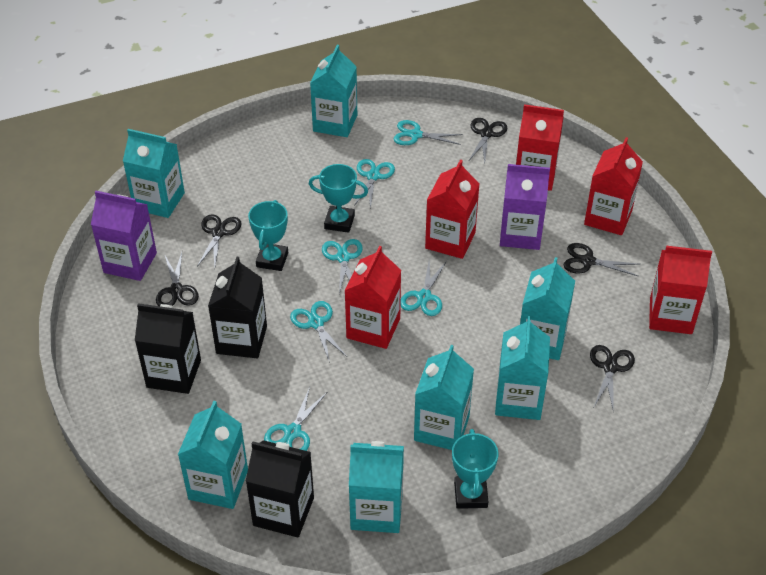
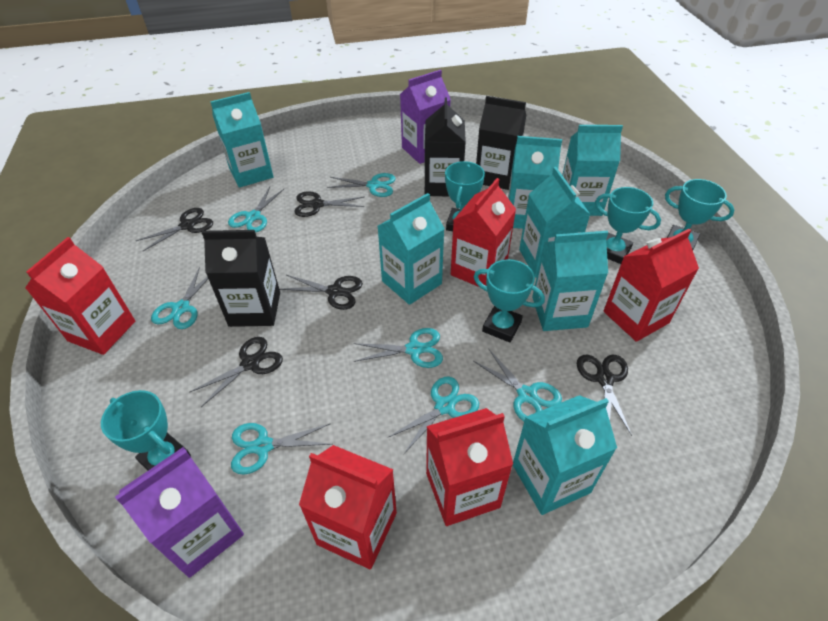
turquoise scissors: 6 -> 7
turquoise trophy: 3 -> 5

